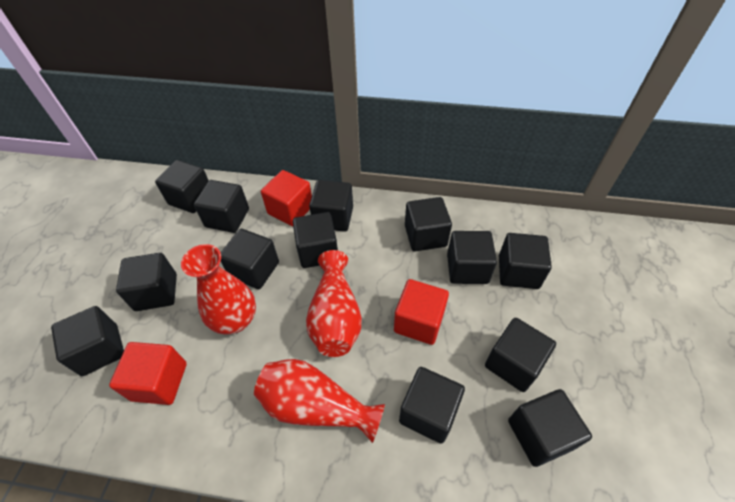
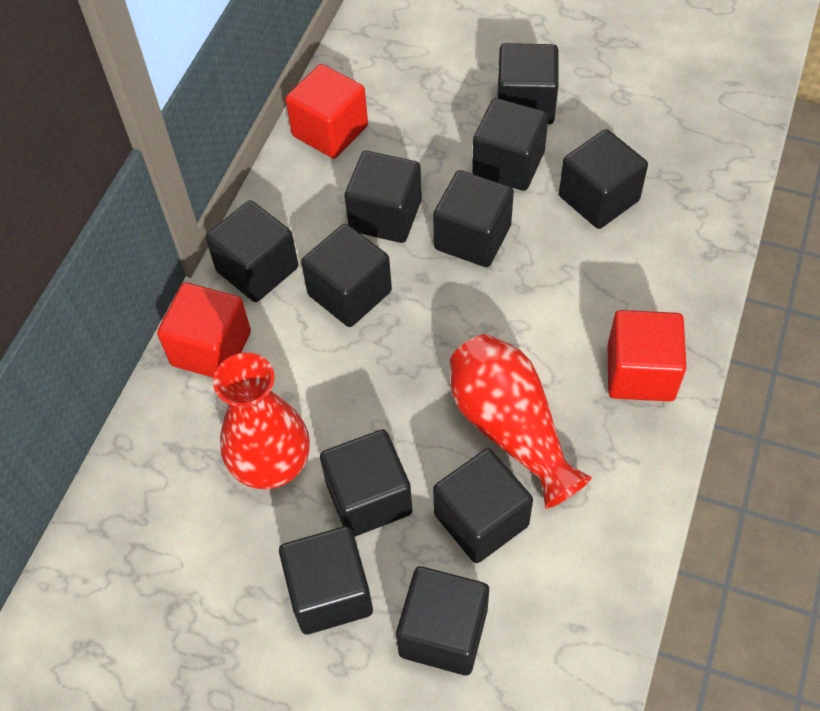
black cube: 13 -> 11
red vase: 3 -> 2

